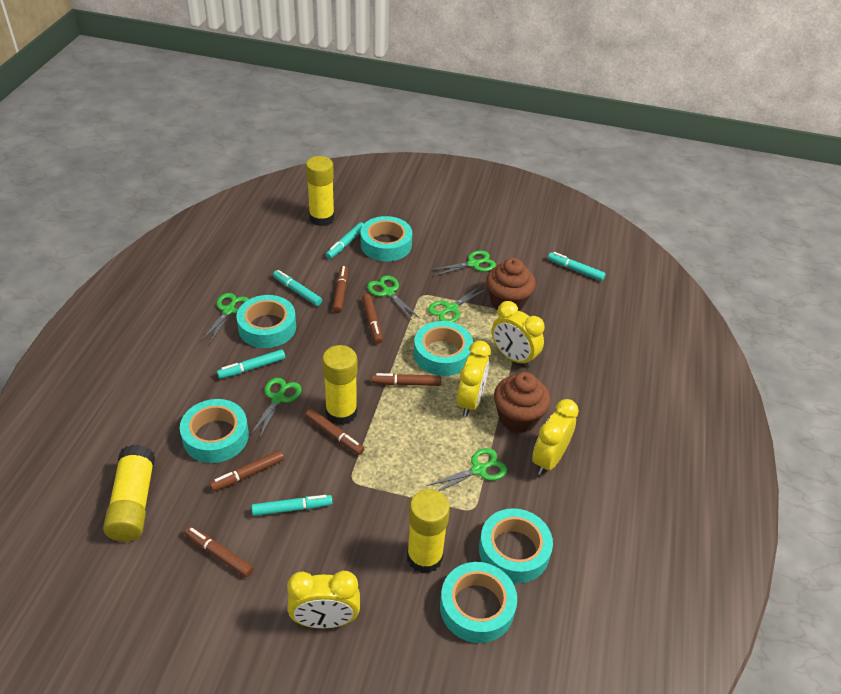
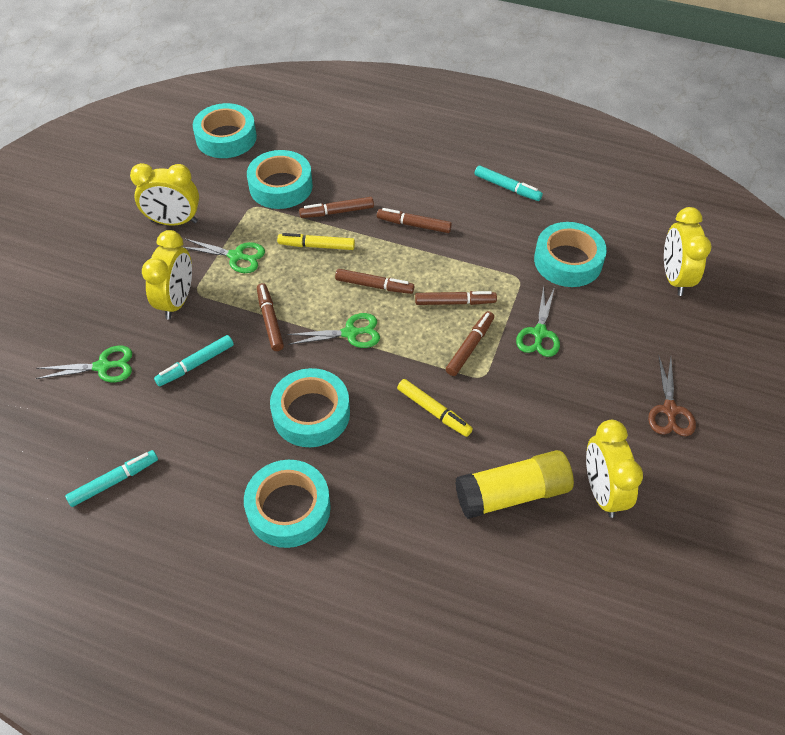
brown cupcake: 2 -> 0
brown scissors: 0 -> 1
green scissors: 6 -> 4
turquoise marker: 5 -> 3
turquoise tape: 6 -> 5
yellow glue stick: 4 -> 1
yellow marker: 0 -> 2

